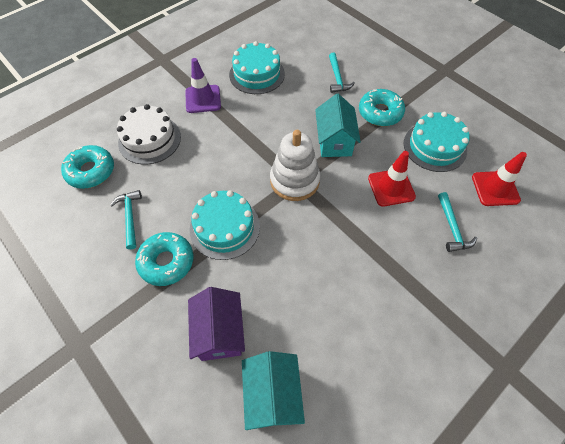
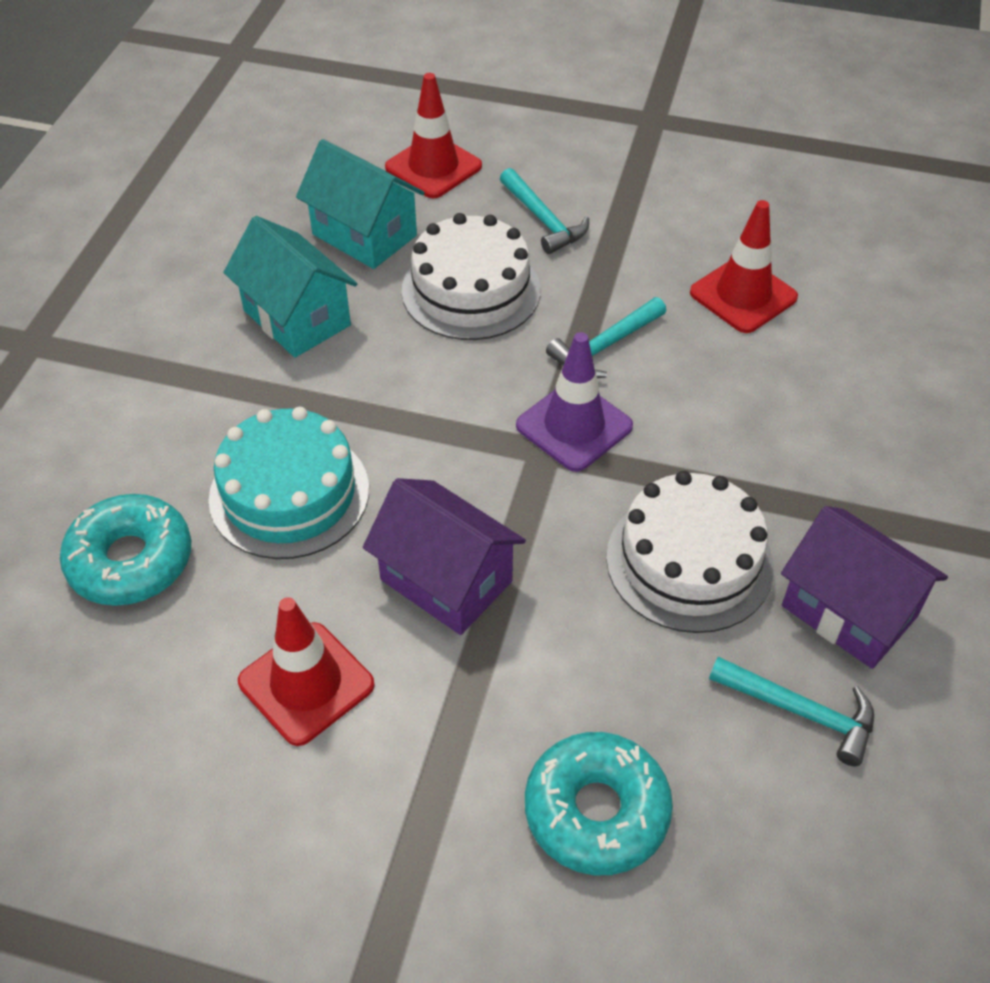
purple house: 1 -> 2
red traffic cone: 2 -> 3
turquoise cake: 3 -> 1
turquoise donut: 3 -> 2
white cake: 1 -> 2
white stacking toy: 1 -> 0

